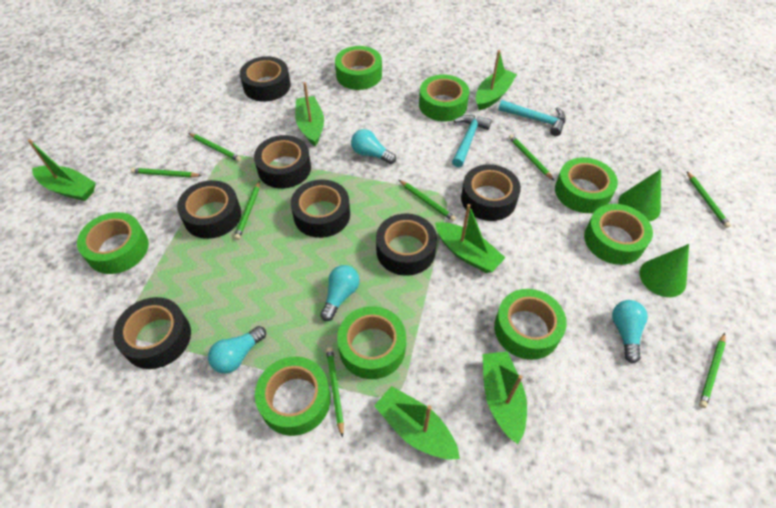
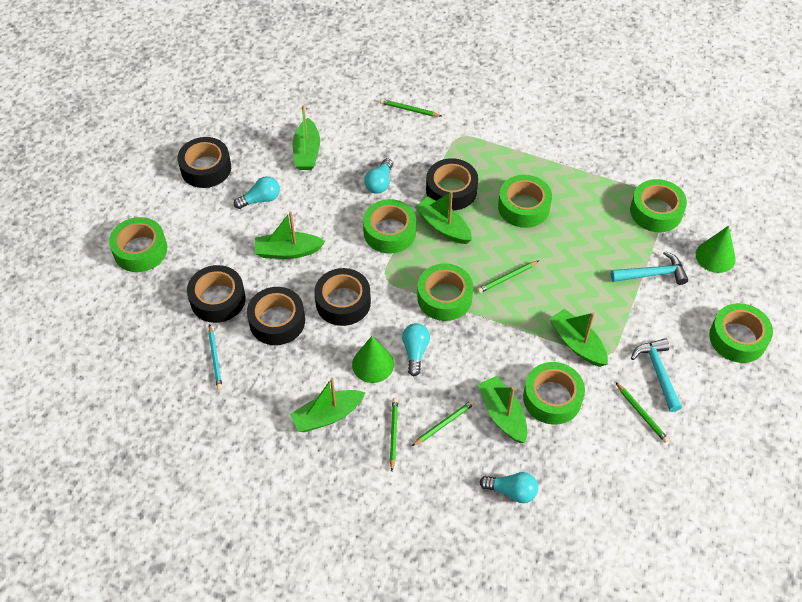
black tape: 7 -> 5
green pencil: 8 -> 5
green tape: 8 -> 7
turquoise pencil: 0 -> 1

